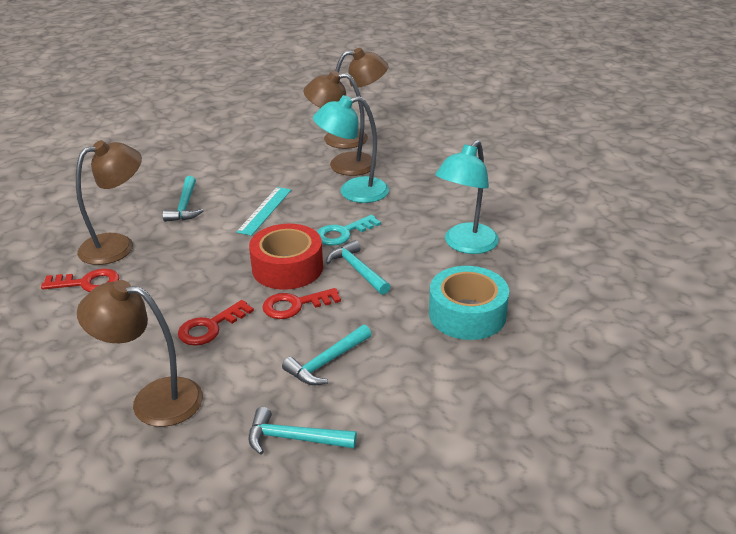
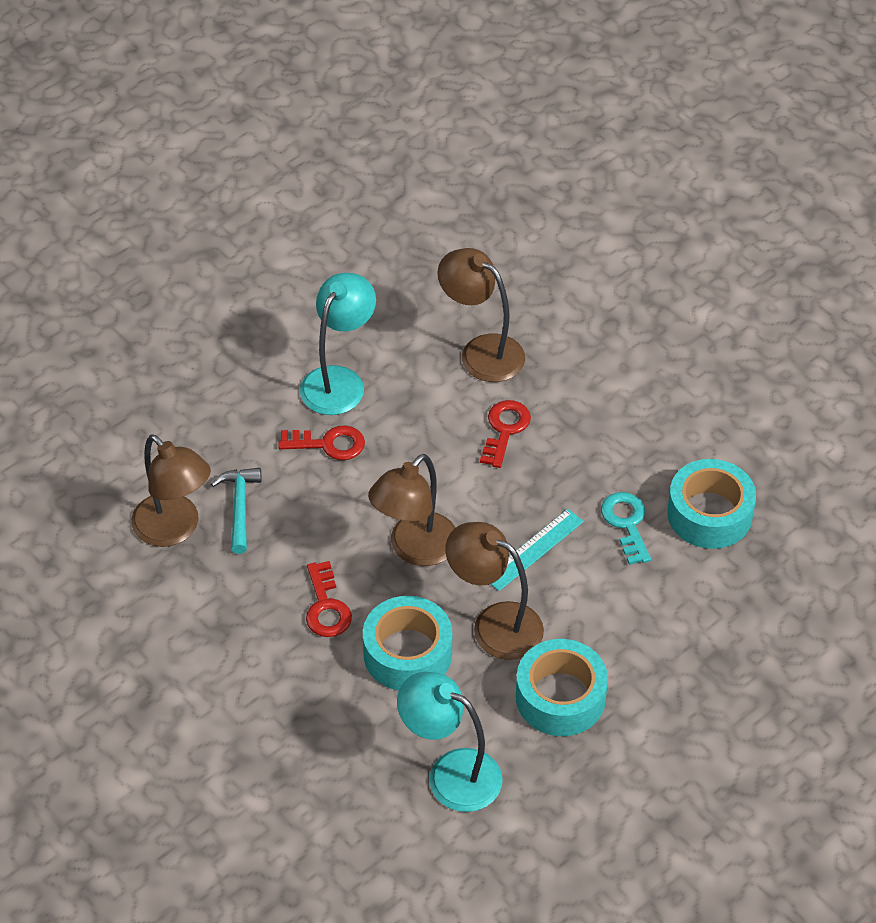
red tape: 1 -> 0
turquoise hammer: 4 -> 1
turquoise tape: 1 -> 3

